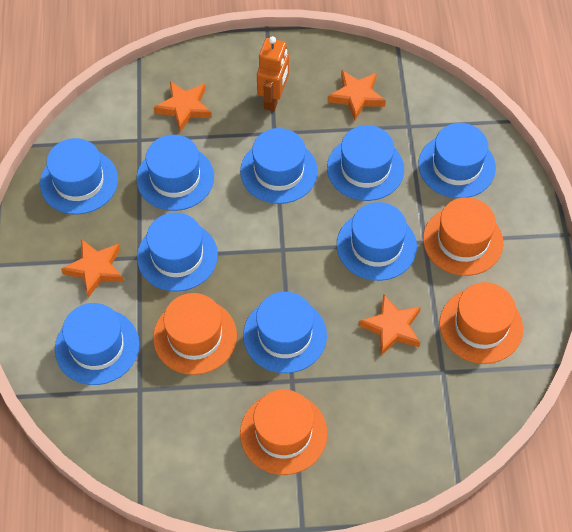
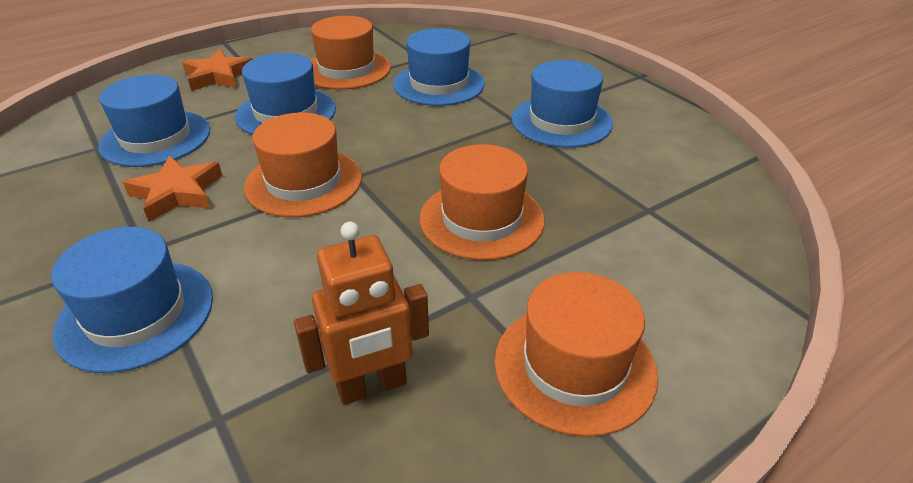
blue hat: 9 -> 5
orange star: 4 -> 2

